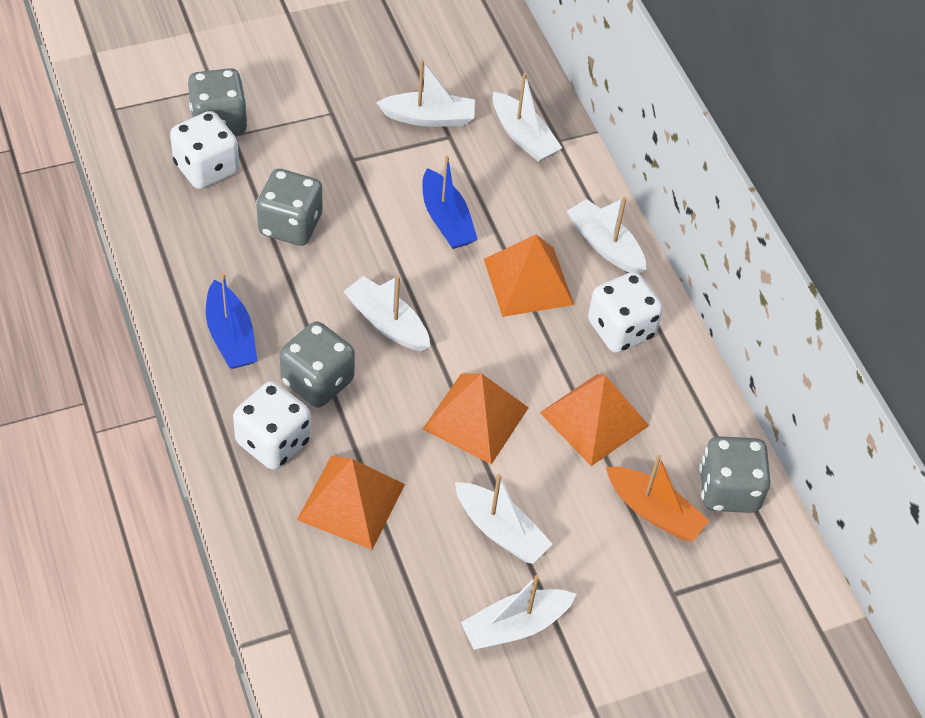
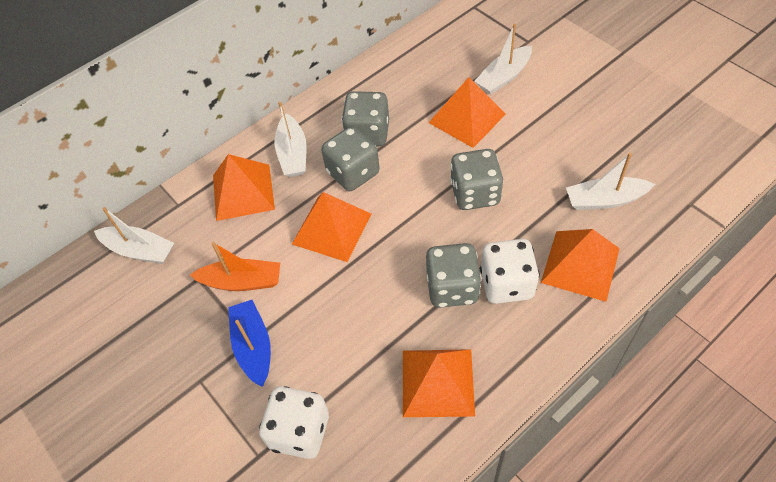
blue boat: 2 -> 1
orange pyramid: 4 -> 5
white boat: 6 -> 4
white dice: 3 -> 2

